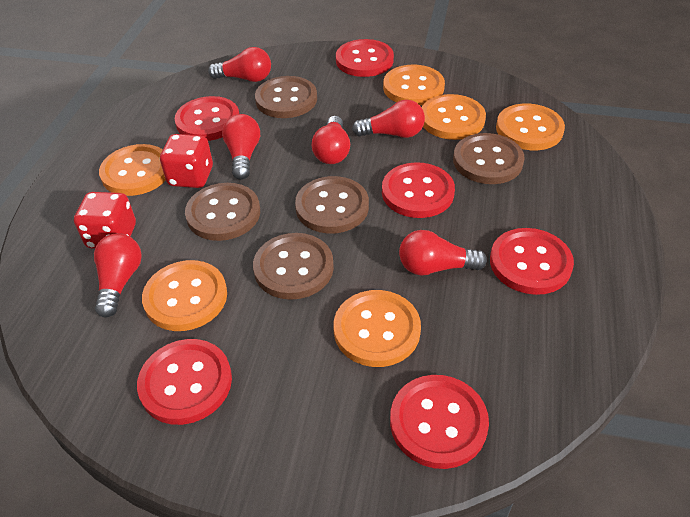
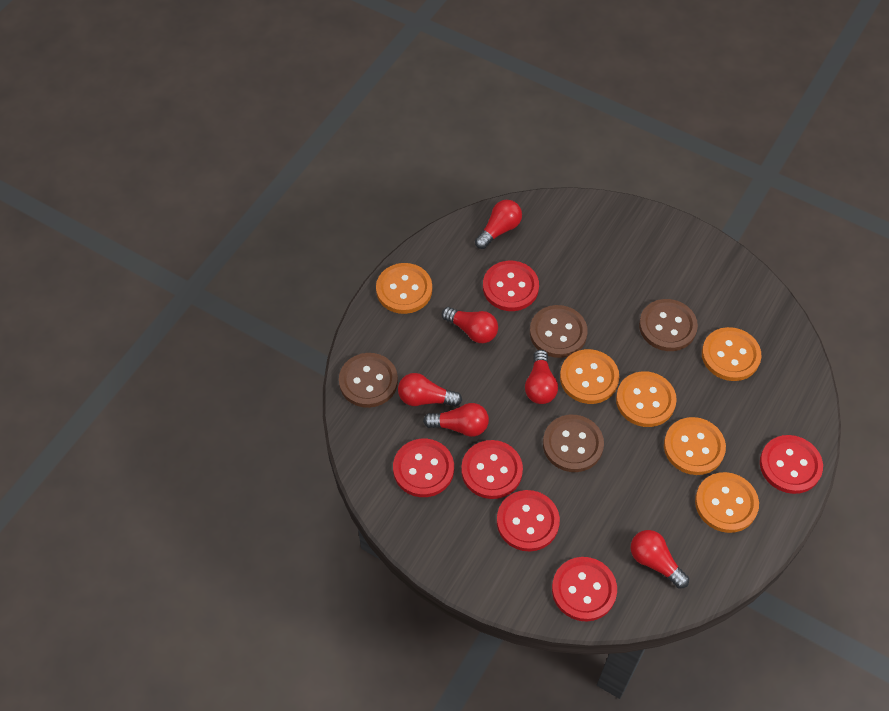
brown button: 5 -> 4
red dice: 2 -> 0

